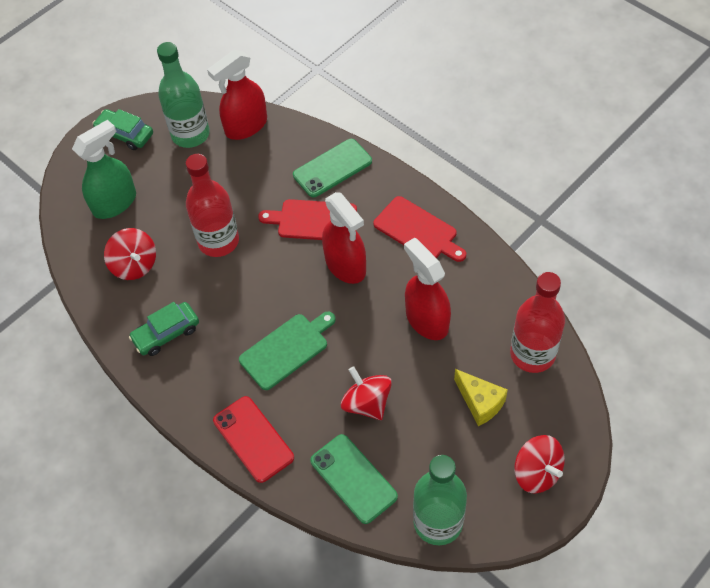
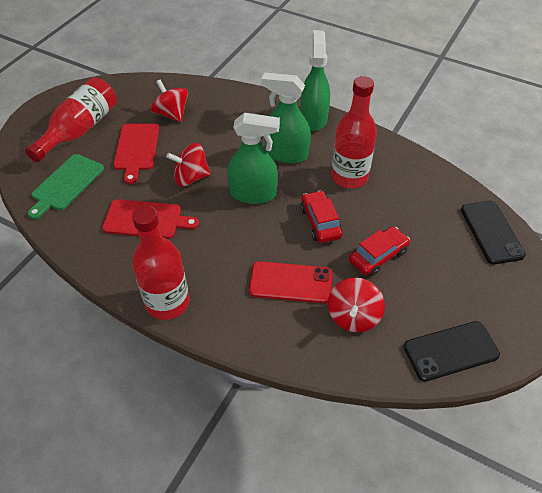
black phone: 0 -> 2
green bottle: 2 -> 0
green car: 2 -> 0
green phone: 2 -> 0
green spray bottle: 1 -> 3
red bottle: 2 -> 3
red car: 0 -> 2
red spray bottle: 3 -> 0
yellow cheese: 1 -> 0

